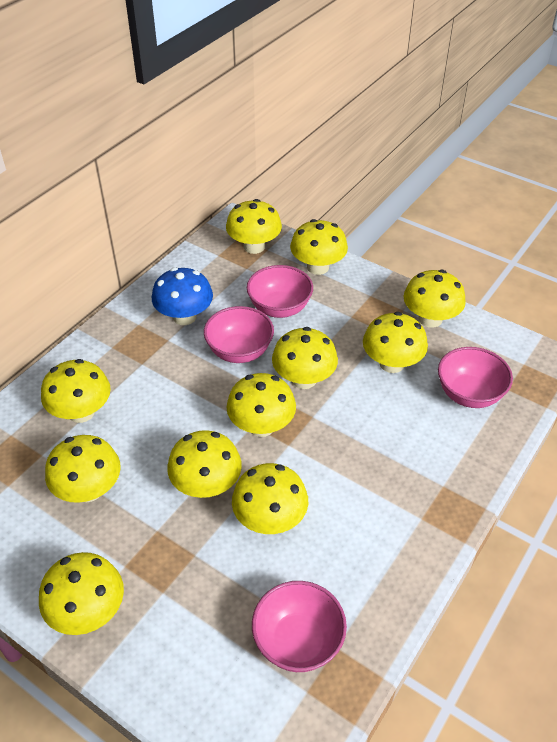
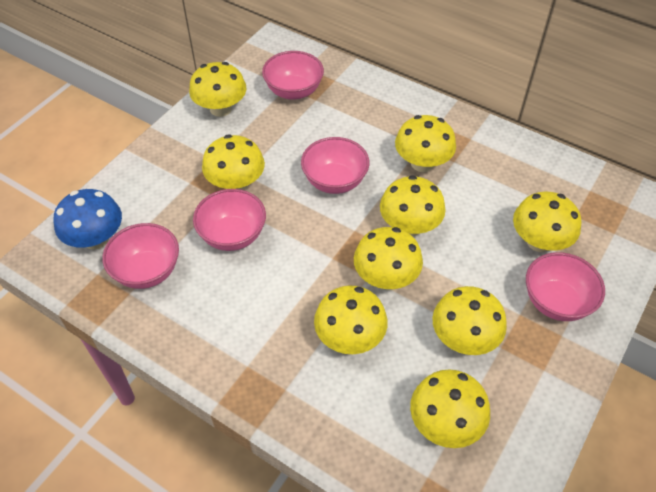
pink bowl: 4 -> 5
yellow mushroom: 11 -> 9

